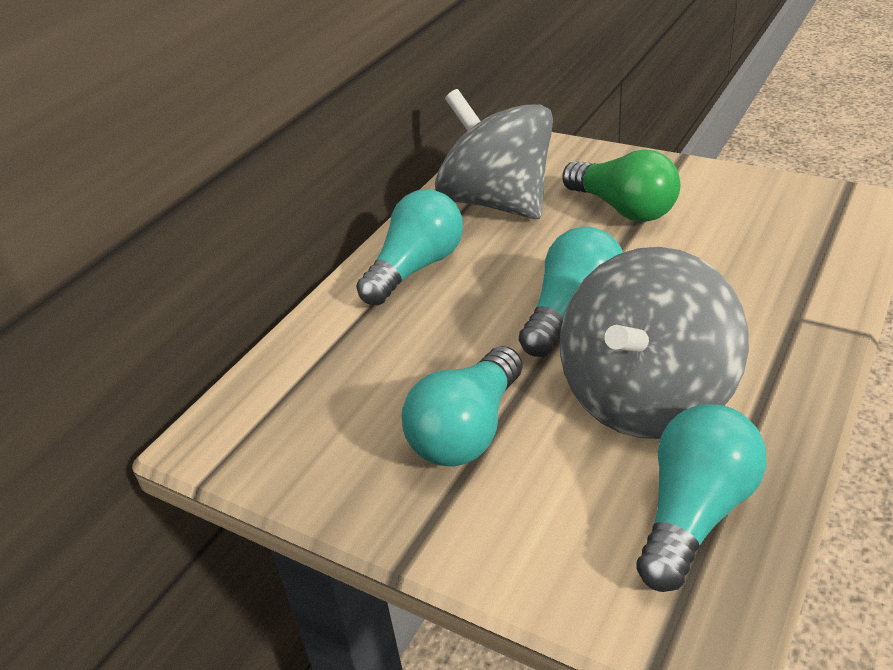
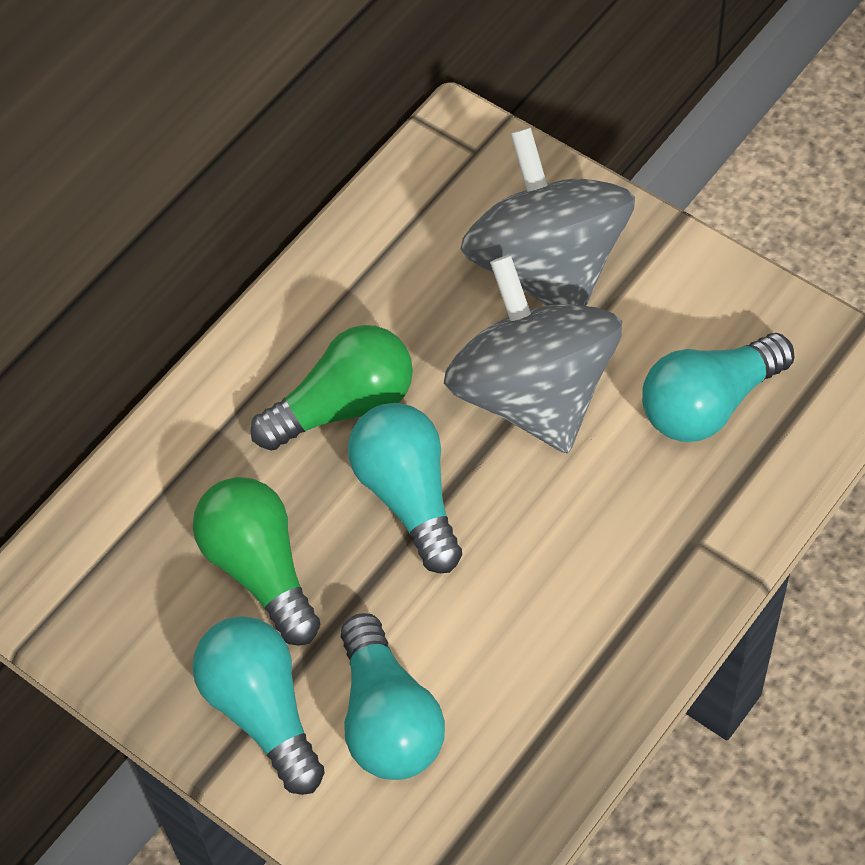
green light bulb: 1 -> 2

